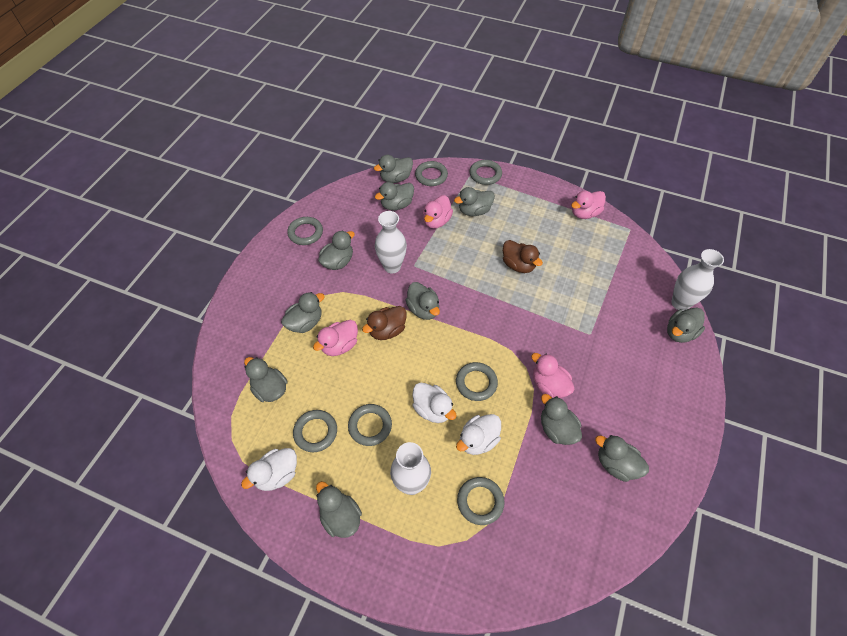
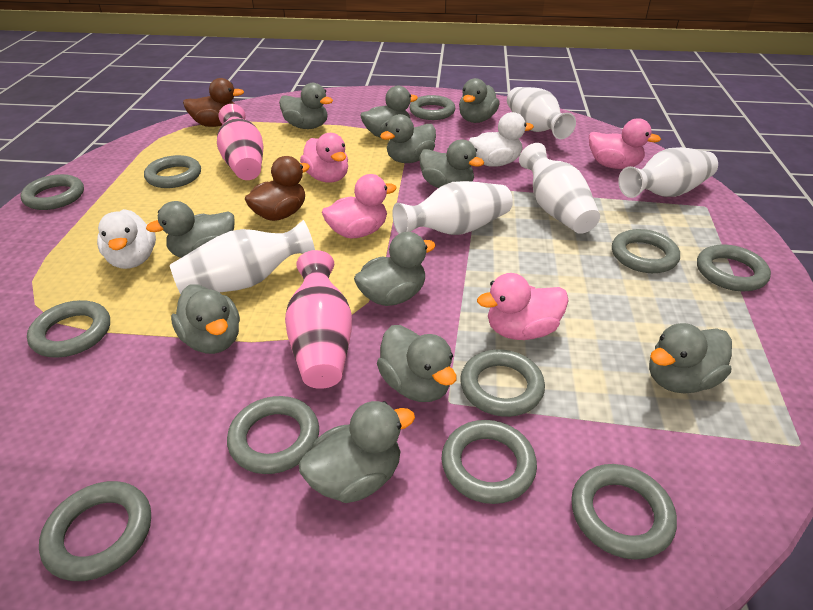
grey ring: 7 -> 11
pink vase: 0 -> 2
white duck: 3 -> 2
white vase: 3 -> 5

